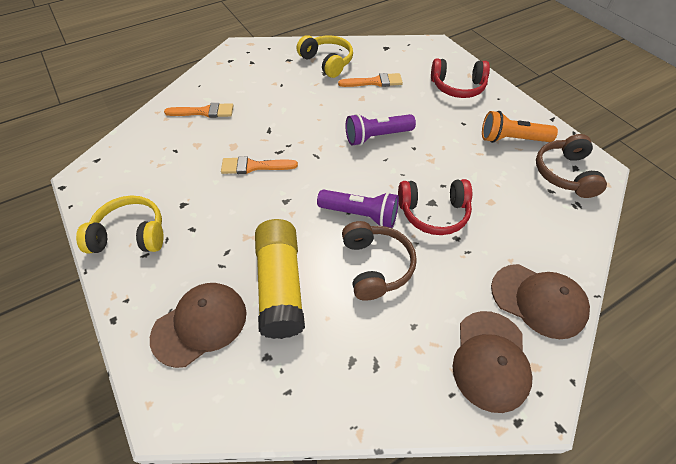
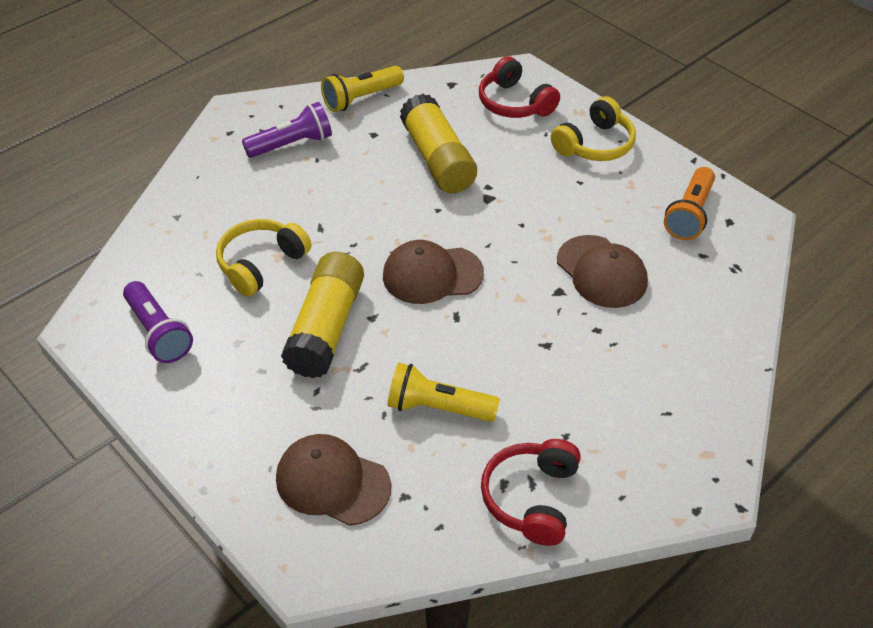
brown headphones: 2 -> 0
orange brush: 3 -> 0
yellow flashlight: 0 -> 2
yellow glue stick: 1 -> 2

